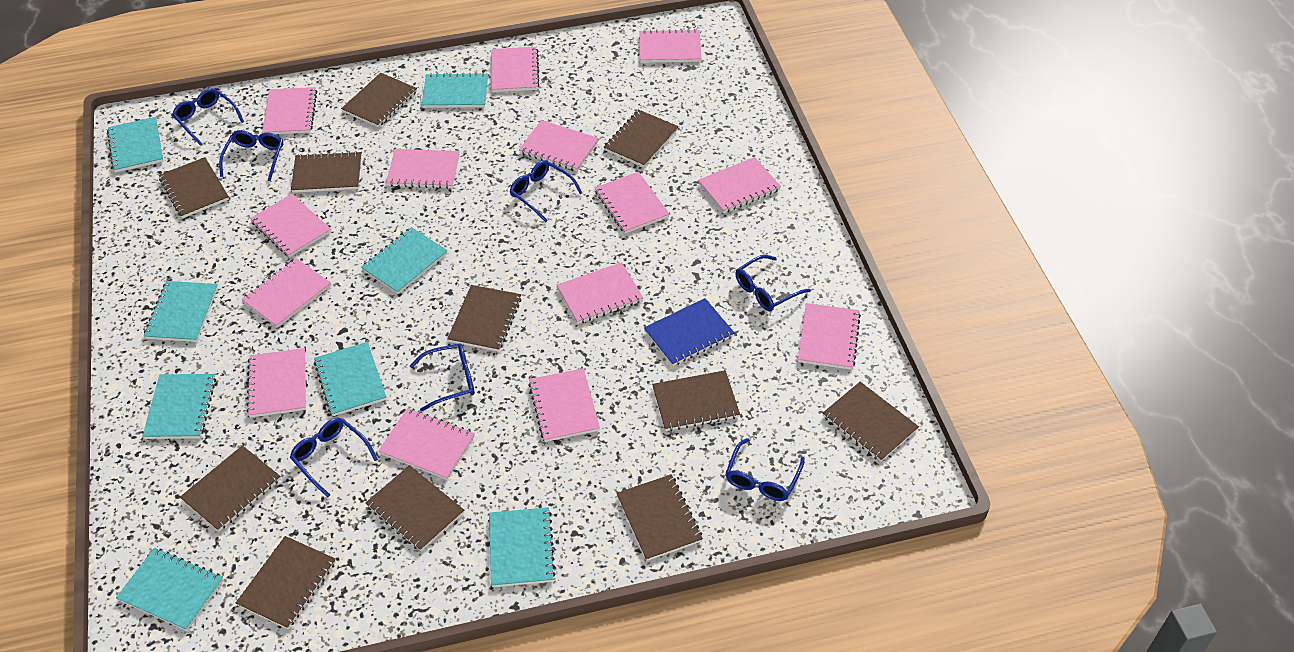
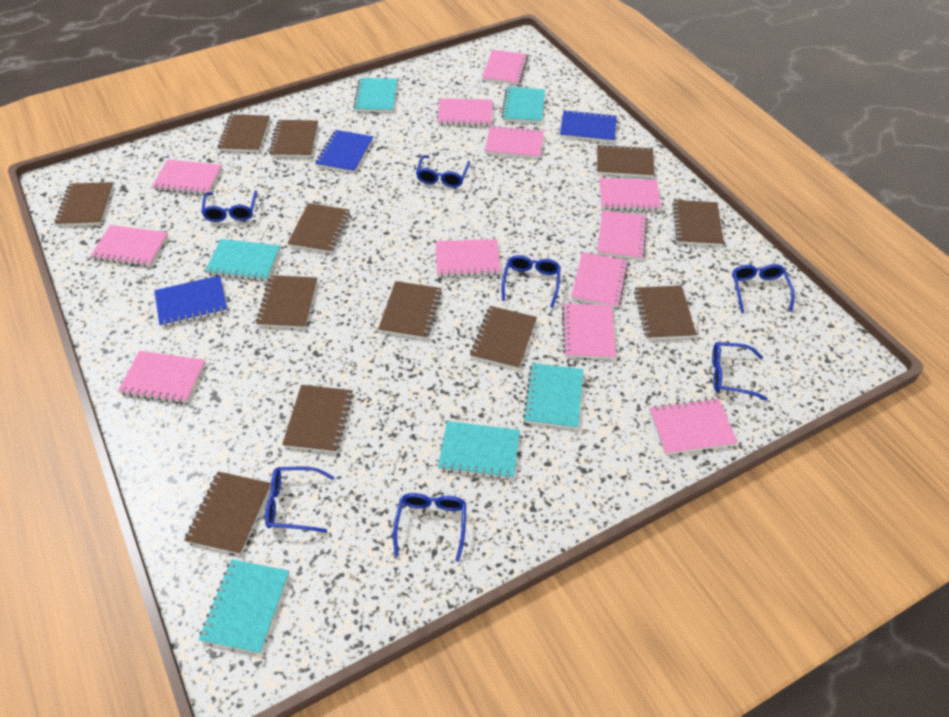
blue notebook: 1 -> 3
brown notebook: 11 -> 12
pink notebook: 14 -> 12
turquoise notebook: 8 -> 6

